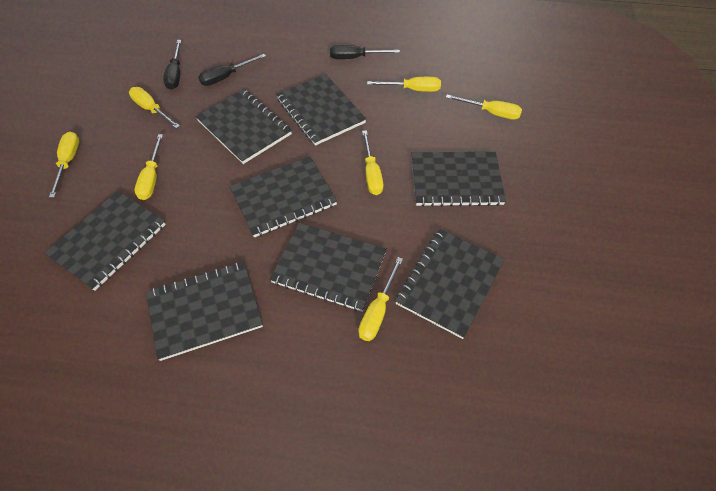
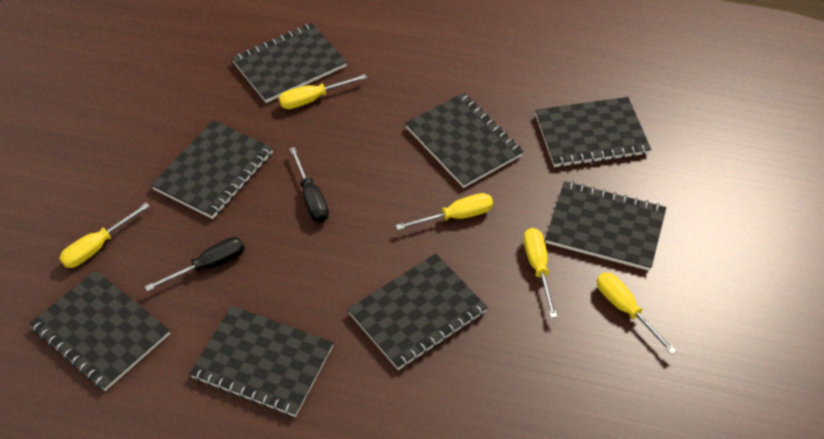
black screwdriver: 3 -> 2
yellow screwdriver: 7 -> 5

